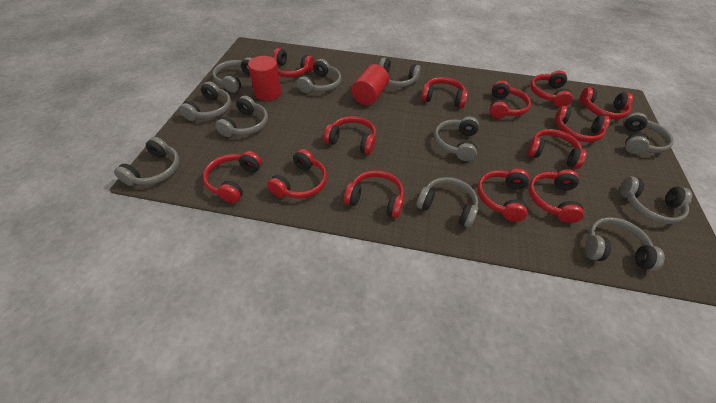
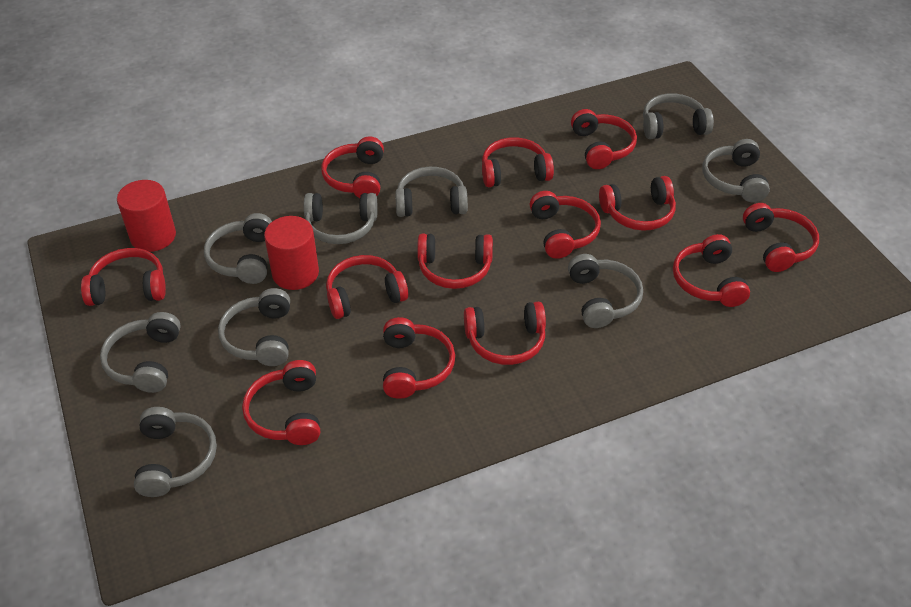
grey headphones: 11 -> 9

